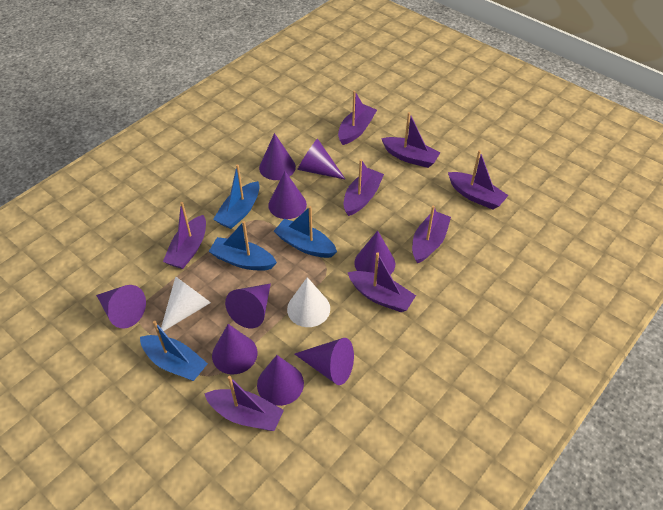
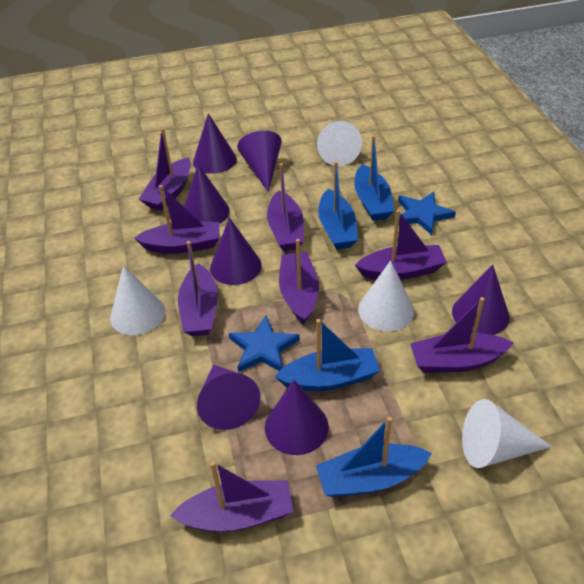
blue star: 0 -> 2
purple cone: 9 -> 7
white cone: 2 -> 4

